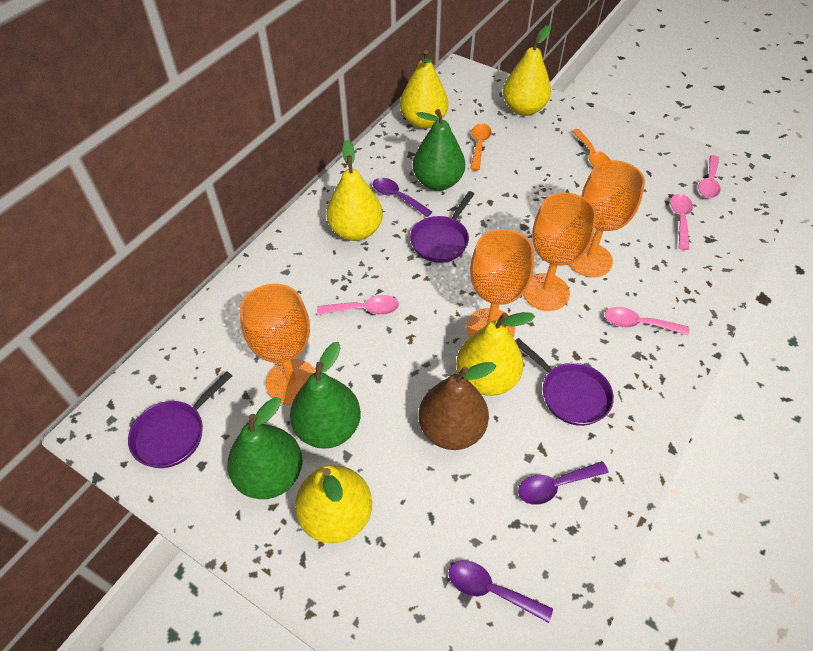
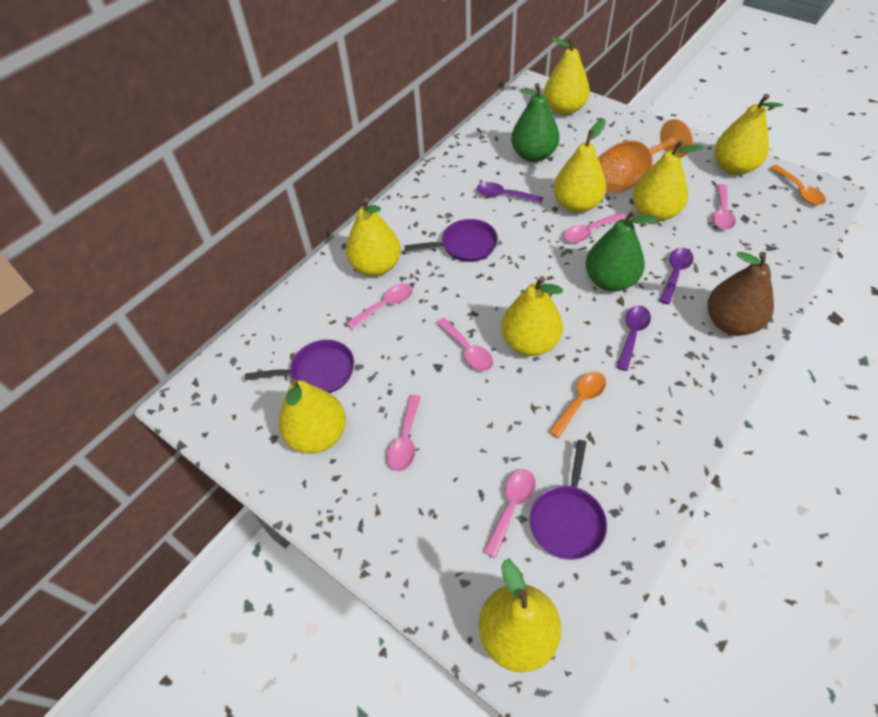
green pear: 3 -> 2
orange goblet: 4 -> 1
pink spoon: 4 -> 6
yellow pear: 5 -> 8

